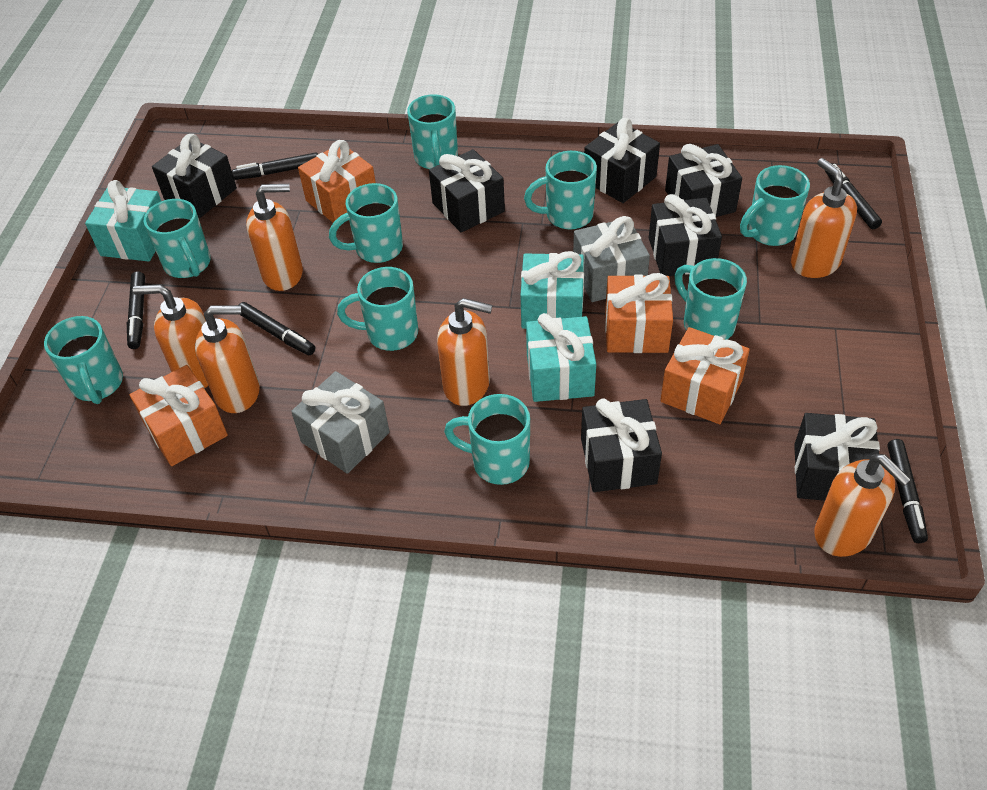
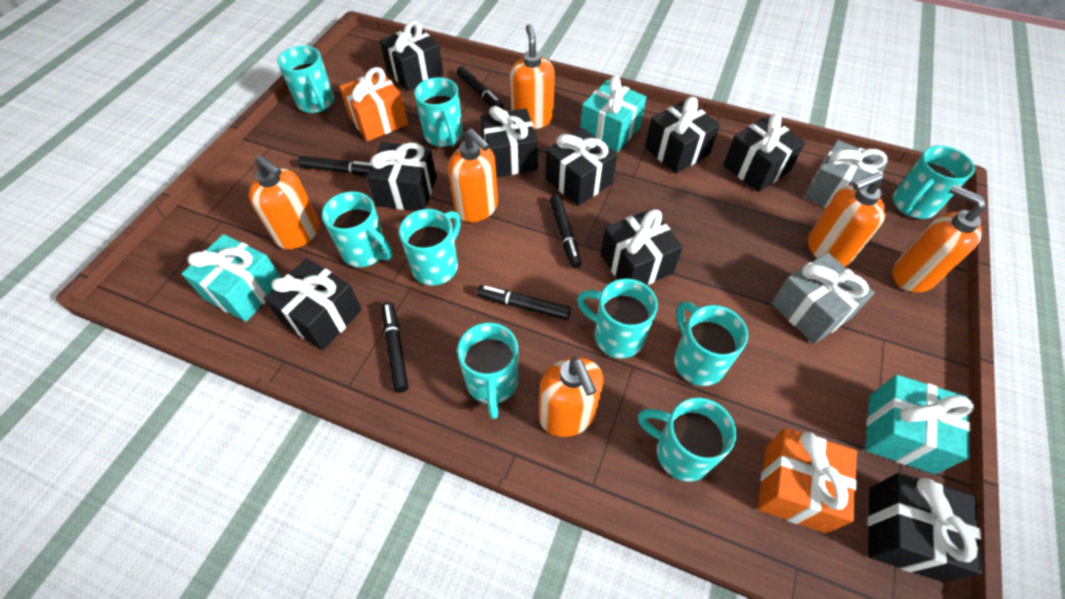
black gift: 7 -> 9
orange gift: 4 -> 2

